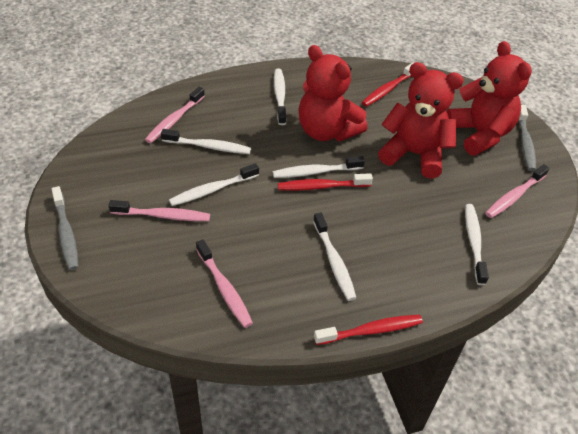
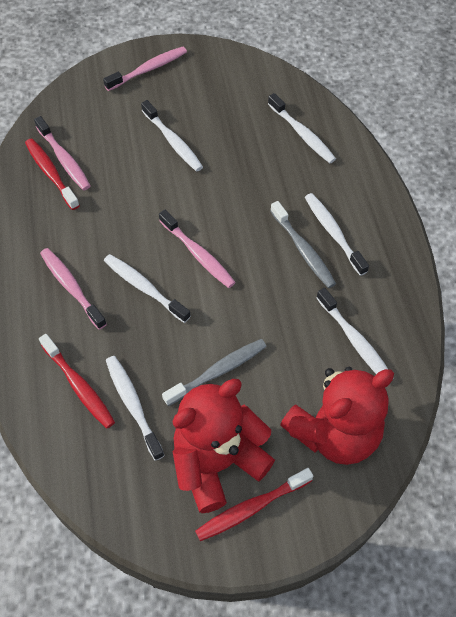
red teddy bear: 3 -> 2

